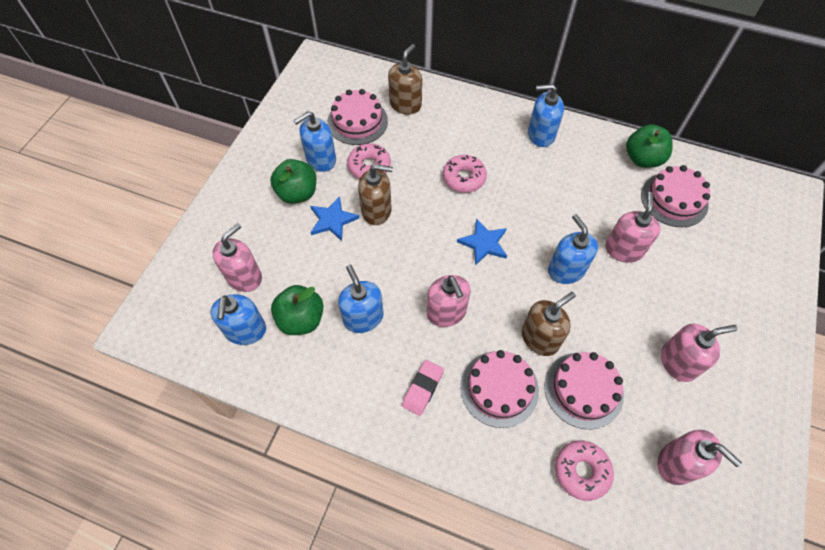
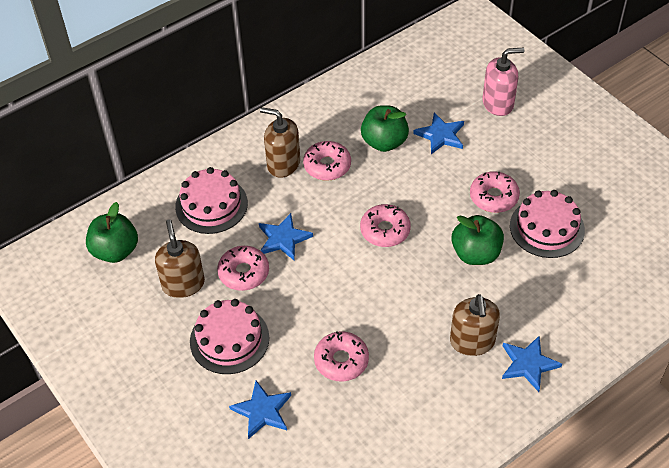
blue soap dispenser: 5 -> 0
blue star: 2 -> 4
pink cake: 4 -> 3
pink donut: 3 -> 5
pink eraser: 1 -> 0
pink soap dispenser: 5 -> 1

